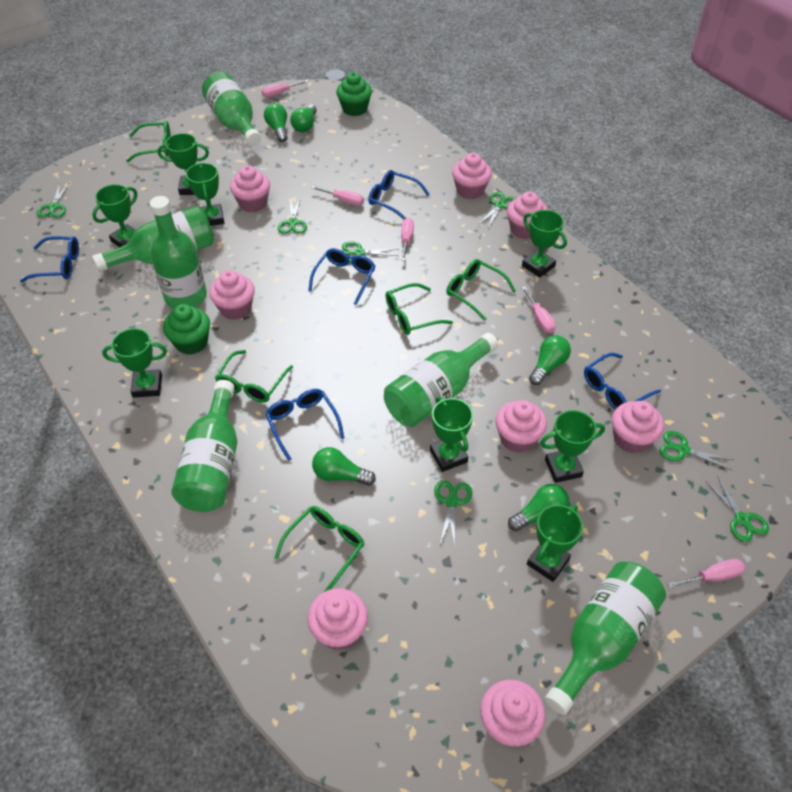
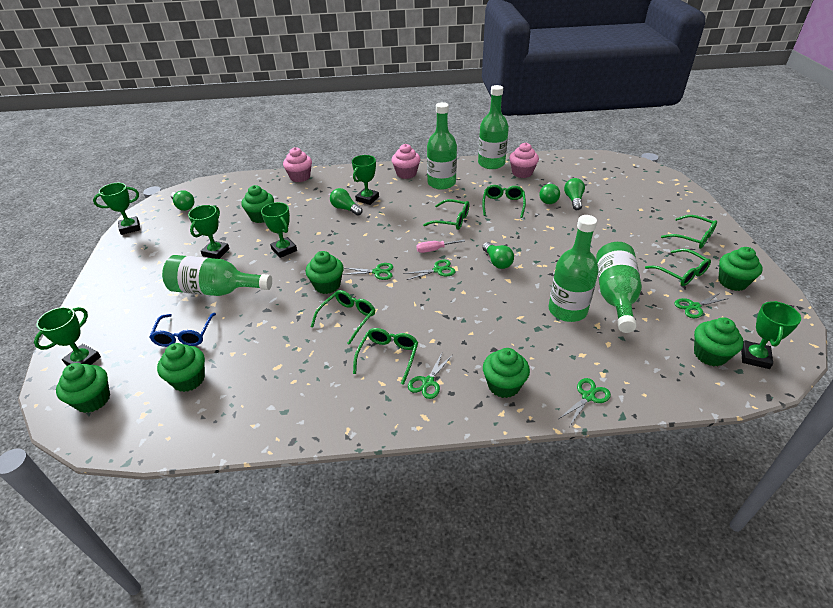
blue glasses: 5 -> 1
green bottle: 6 -> 5
green cupcake: 2 -> 7
green glasses: 5 -> 6
green scissors: 7 -> 5
green trophy: 8 -> 6
pink cupcake: 8 -> 3
pink screwdriver: 5 -> 1

